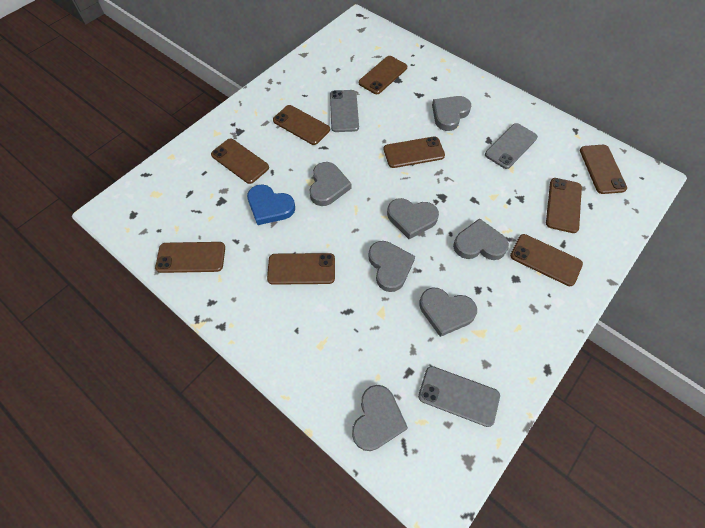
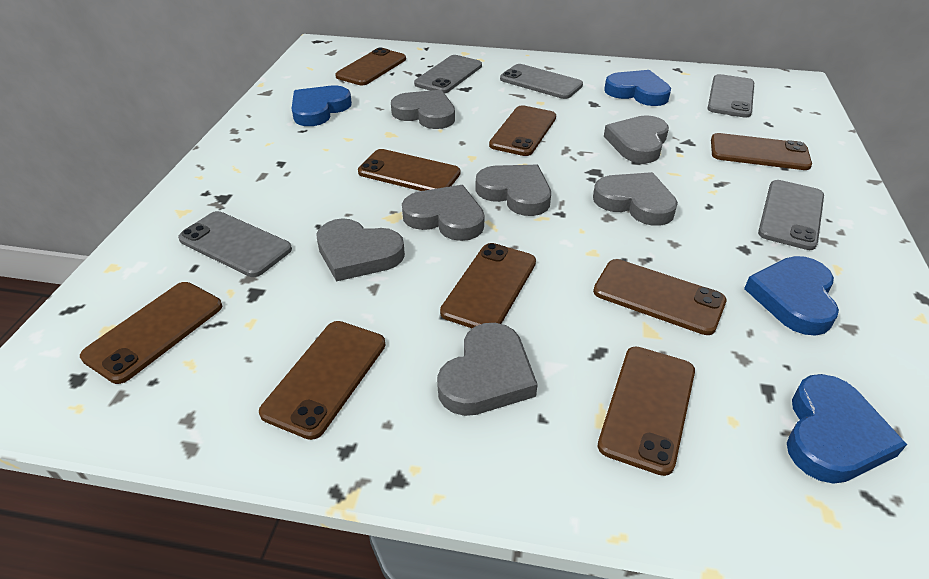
blue heart: 1 -> 4
grey phone: 3 -> 5

